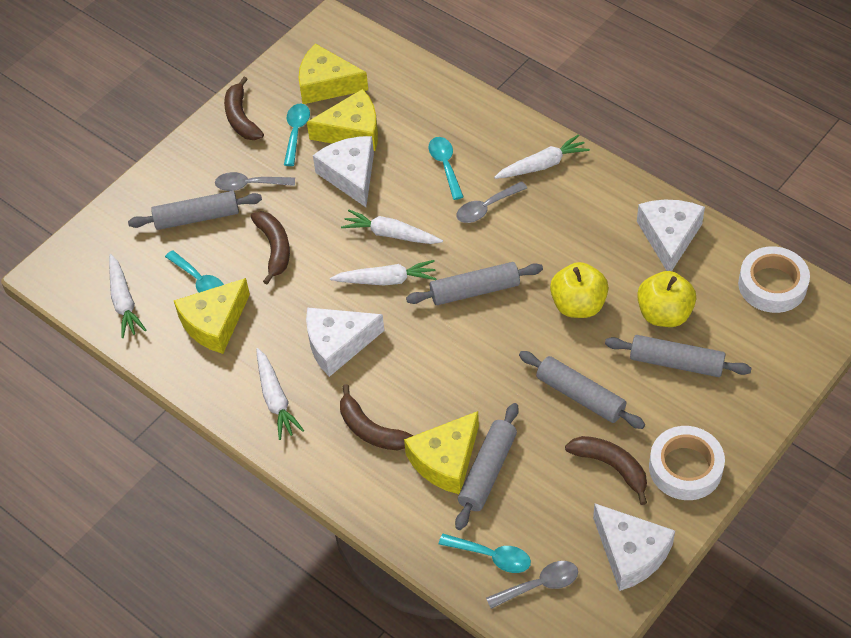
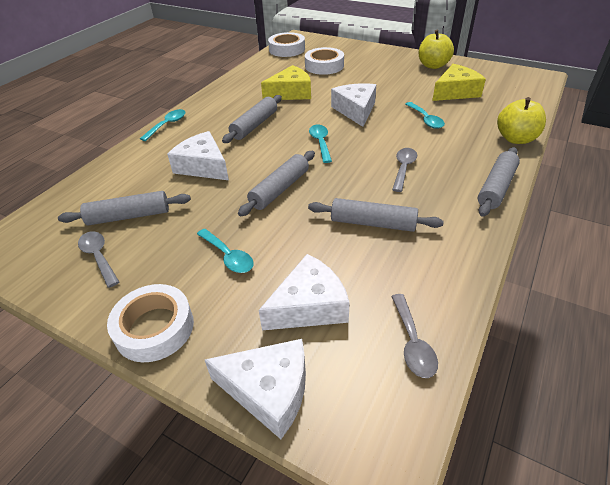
brown banana: 4 -> 0
white carrot: 5 -> 0
white tape: 2 -> 3
yellow cheese: 4 -> 2

